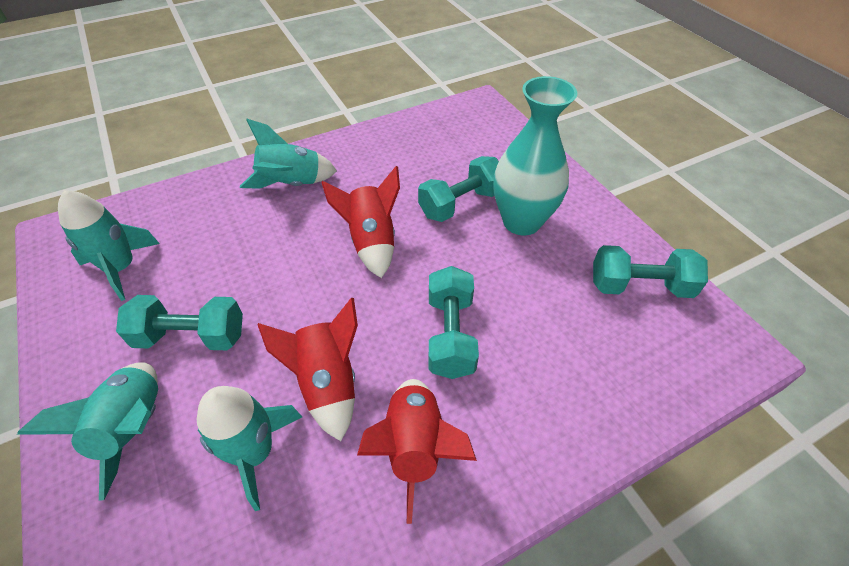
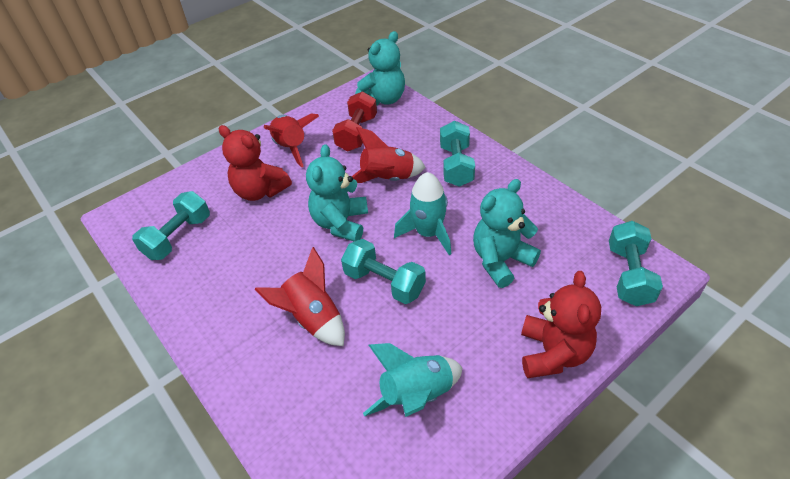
red dumbbell: 0 -> 1
red teddy bear: 0 -> 2
turquoise rocket: 4 -> 2
turquoise teddy bear: 0 -> 3
turquoise vase: 1 -> 0

